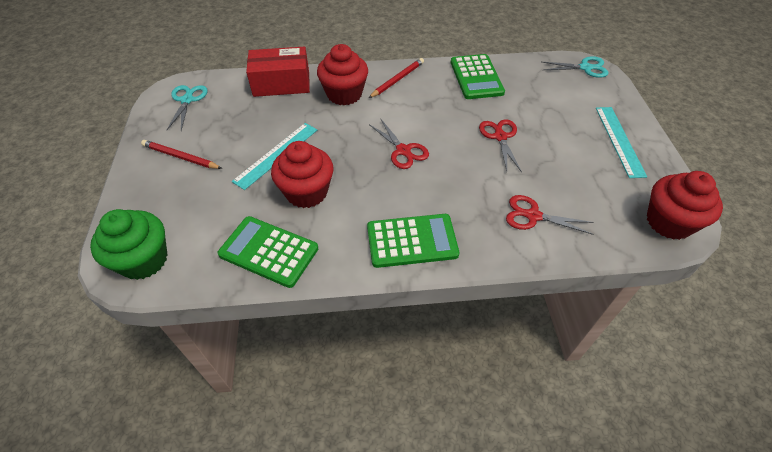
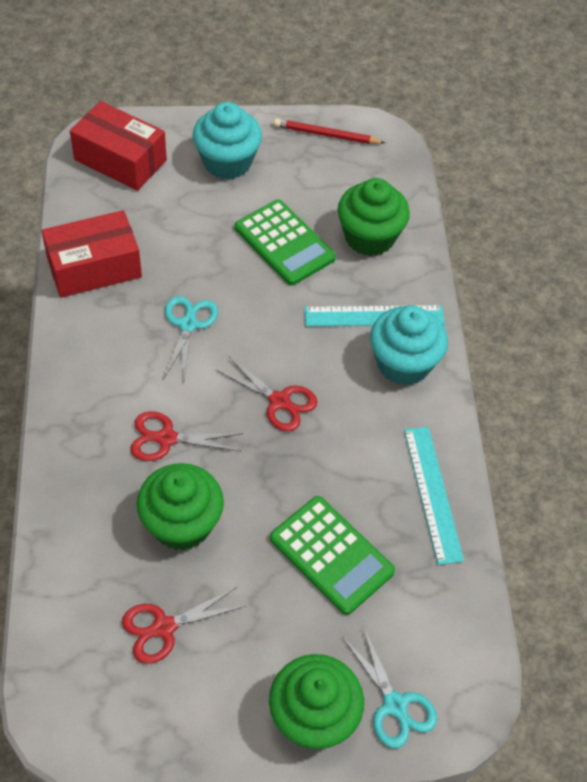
green calculator: 3 -> 2
green cupcake: 1 -> 3
red box: 1 -> 2
red cupcake: 3 -> 0
red pencil: 2 -> 1
turquoise cupcake: 0 -> 2

